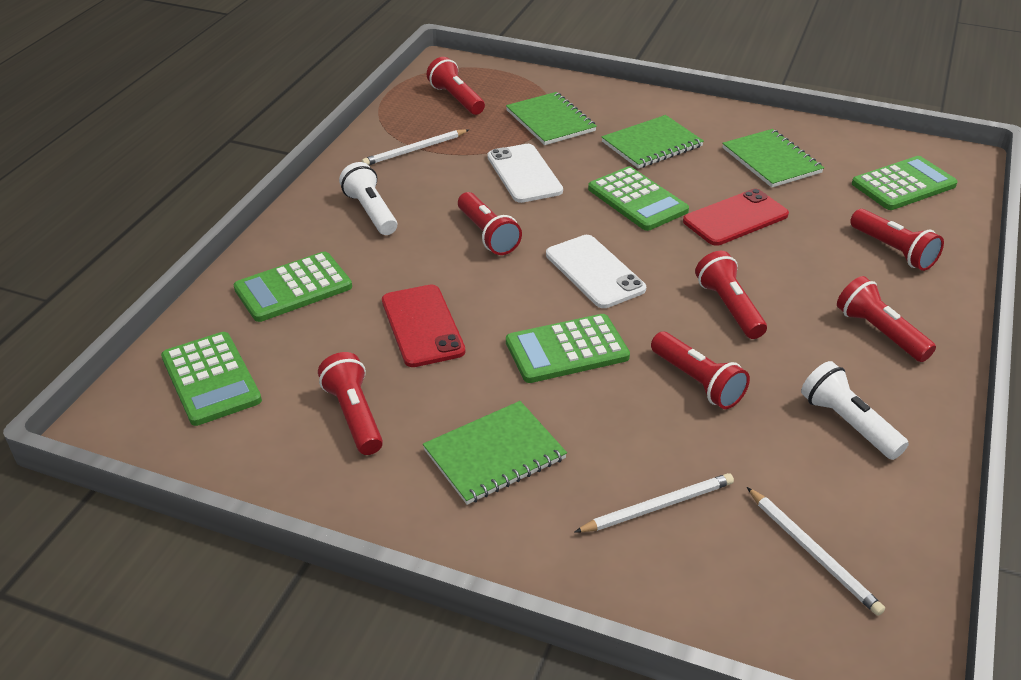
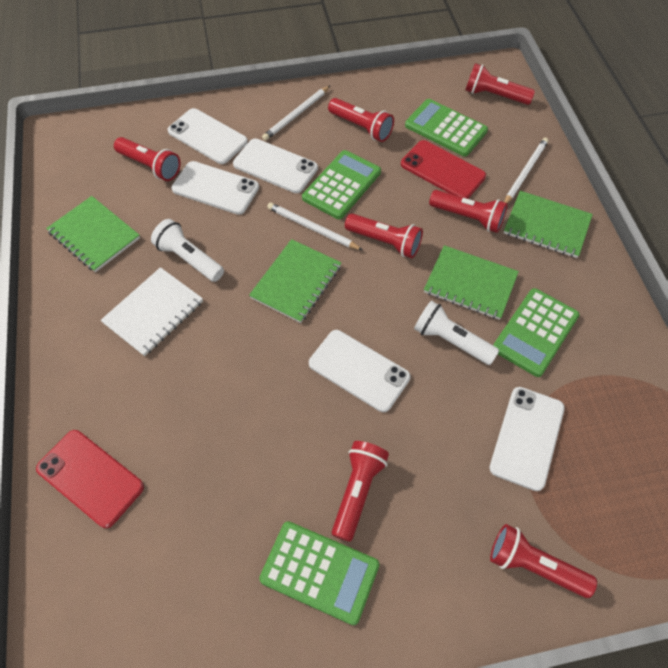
green calculator: 5 -> 4
white notebook: 0 -> 1
white phone: 2 -> 5

